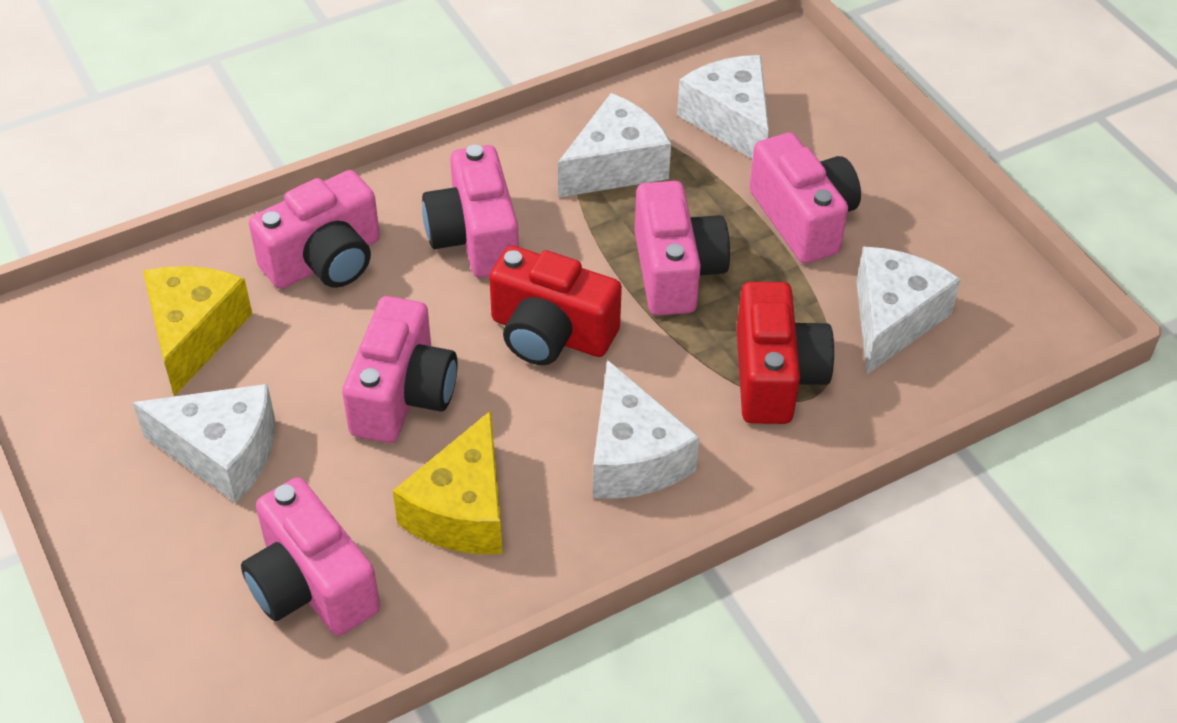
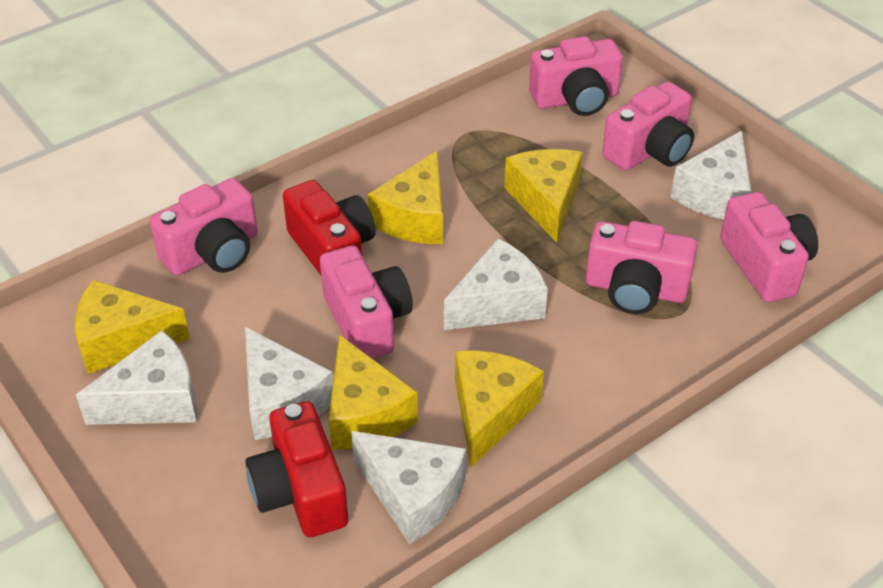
yellow cheese: 2 -> 5

